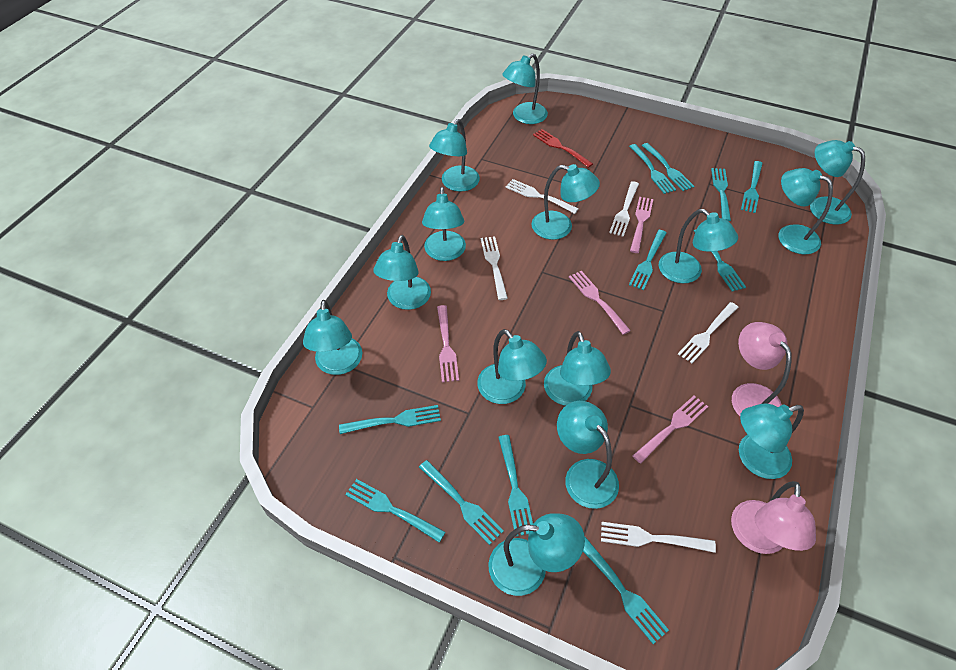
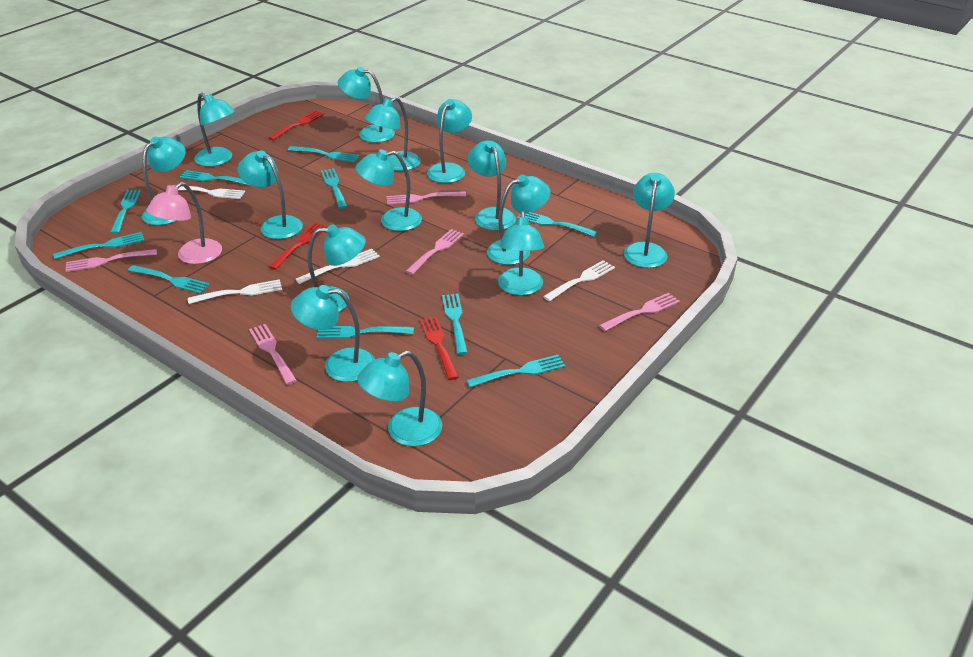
pink fork: 4 -> 5
pink lamp: 2 -> 1
red fork: 1 -> 3
turquoise fork: 11 -> 10
white fork: 5 -> 4

